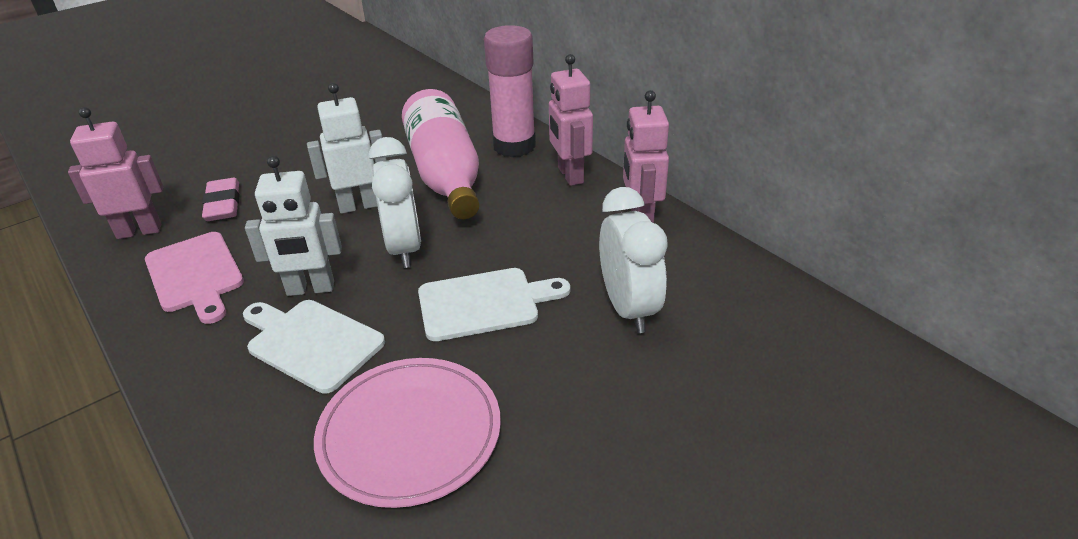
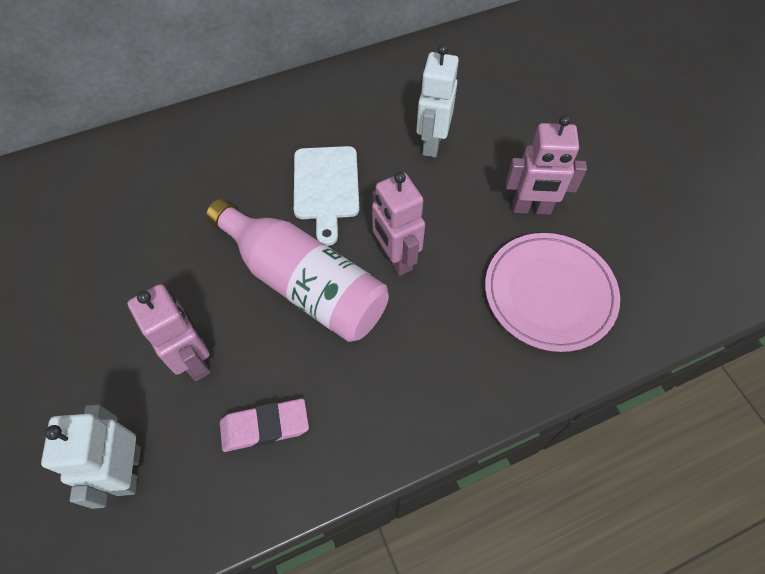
pink cutting board: 1 -> 0
pink glue stick: 1 -> 0
white clock: 2 -> 0
white cutting board: 2 -> 1

